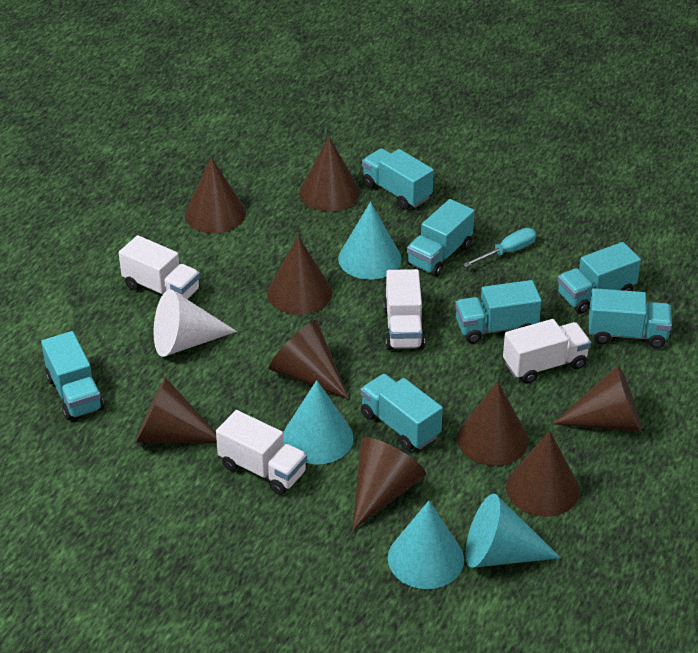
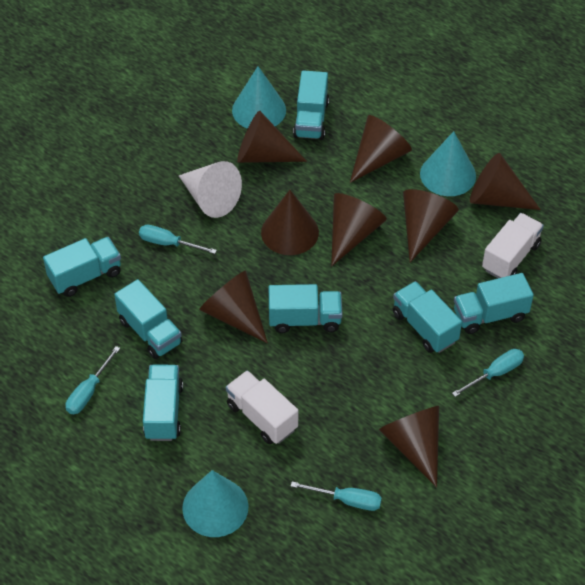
brown cone: 9 -> 8
turquoise cone: 4 -> 3
turquoise screwdriver: 1 -> 4
white truck: 4 -> 2

